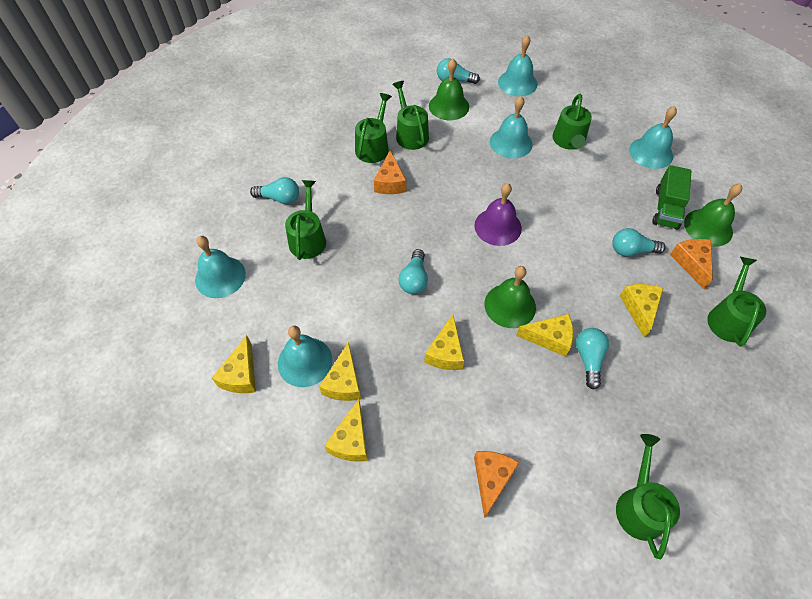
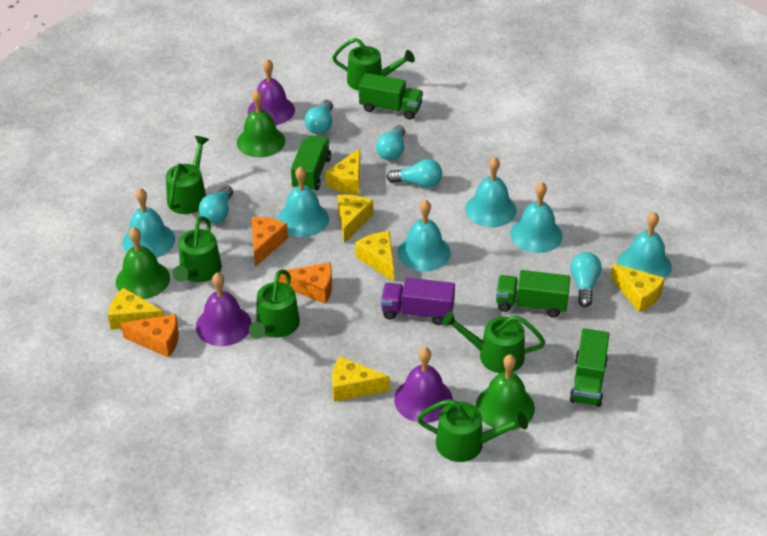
green truck: 1 -> 4
purple bell: 1 -> 3
purple truck: 0 -> 1
turquoise bell: 5 -> 6

